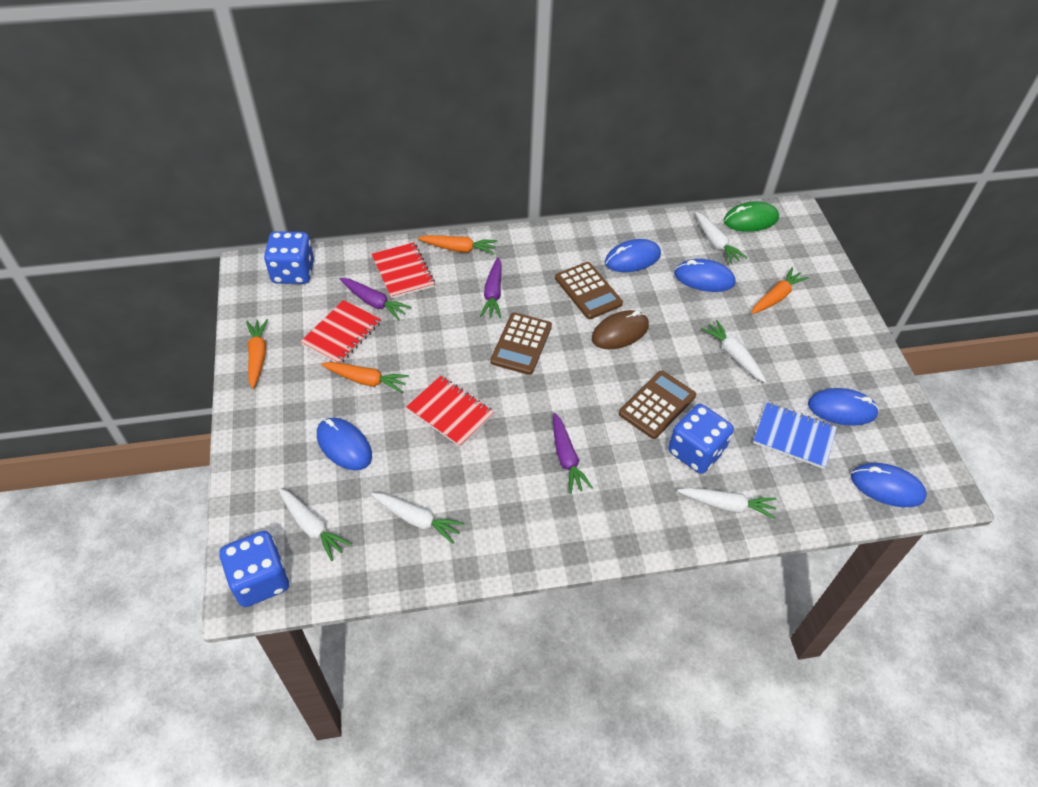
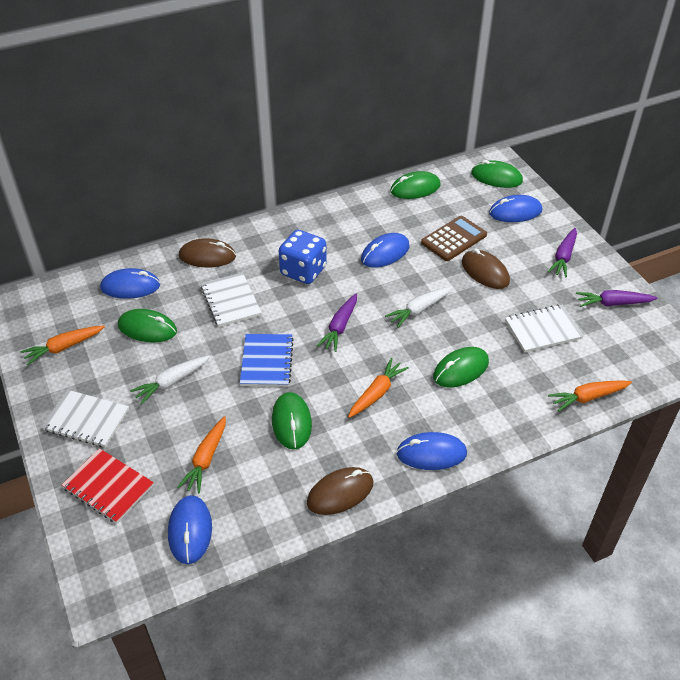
blue dice: 3 -> 1
brown calculator: 3 -> 1
brown mouse: 1 -> 3
green mouse: 1 -> 5
red notebook: 3 -> 1
white carrot: 5 -> 2
white notebook: 0 -> 3

